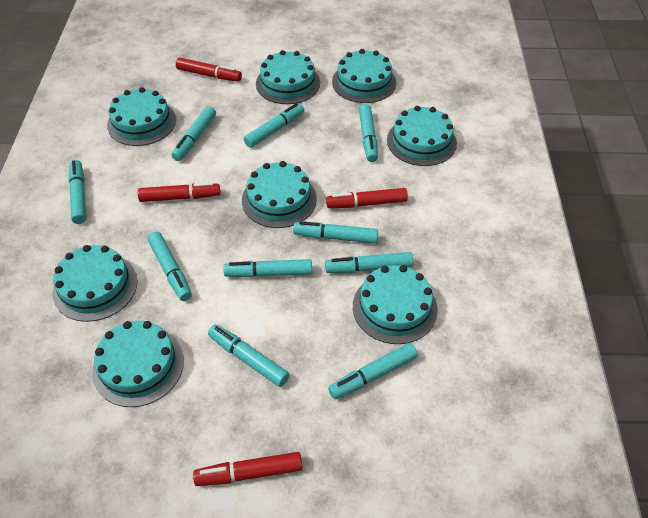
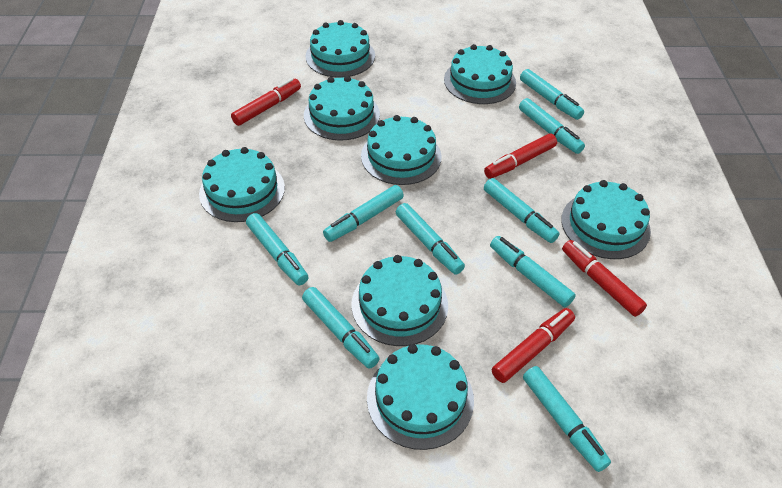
turquoise marker: 10 -> 9

